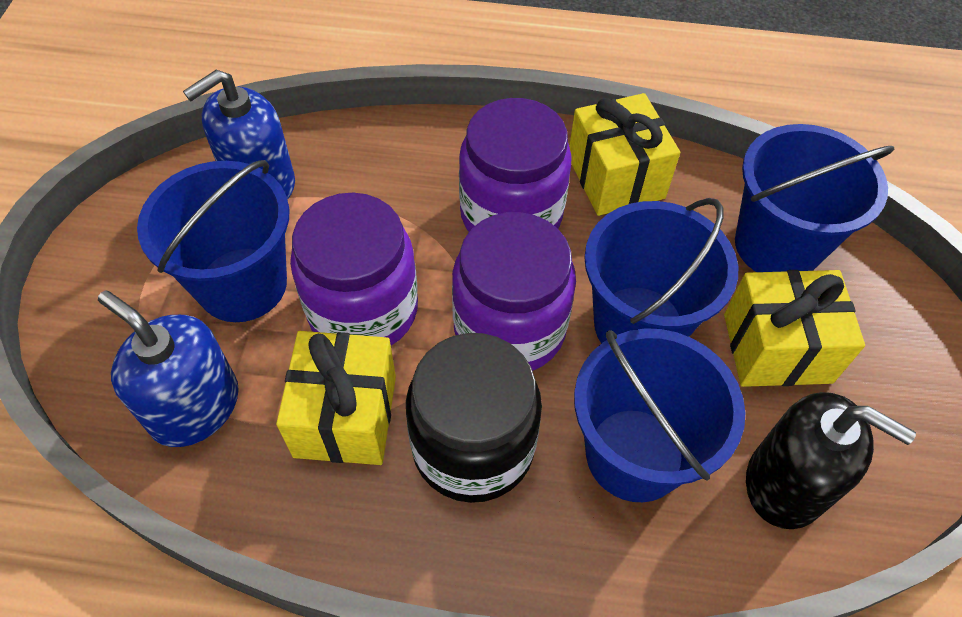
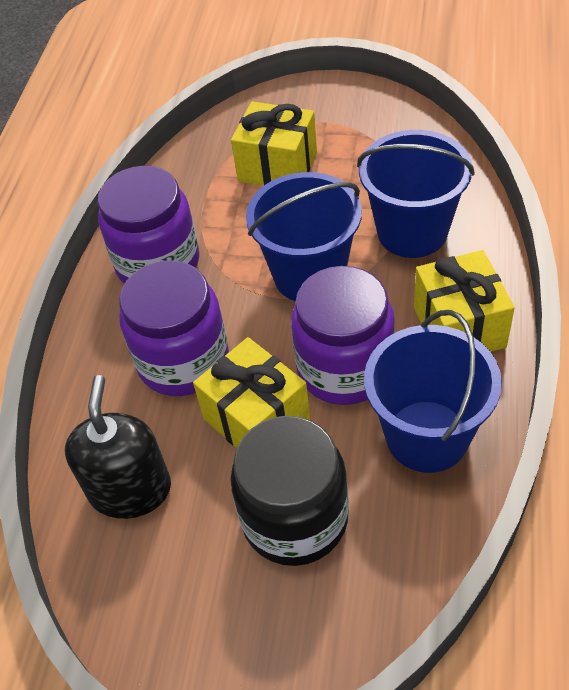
blue bucket: 4 -> 3
blue soap dispenser: 2 -> 0

